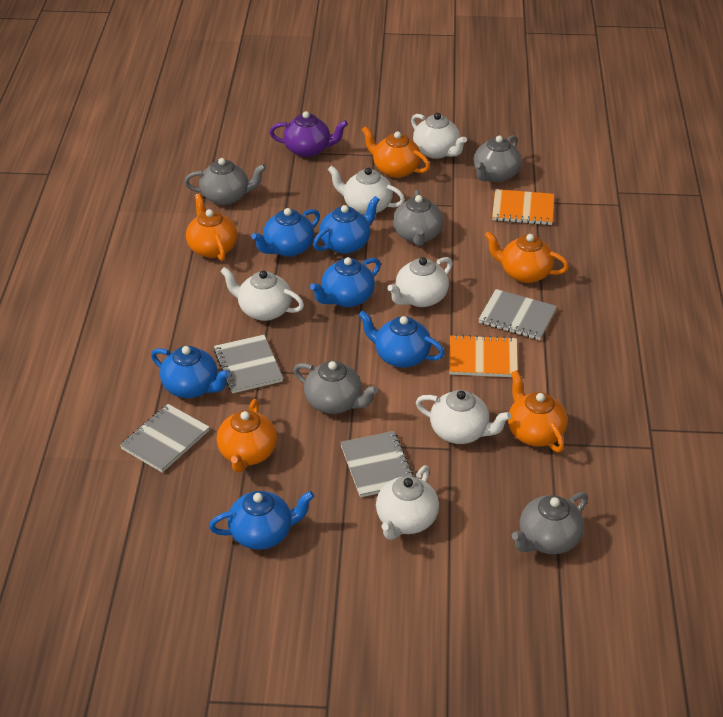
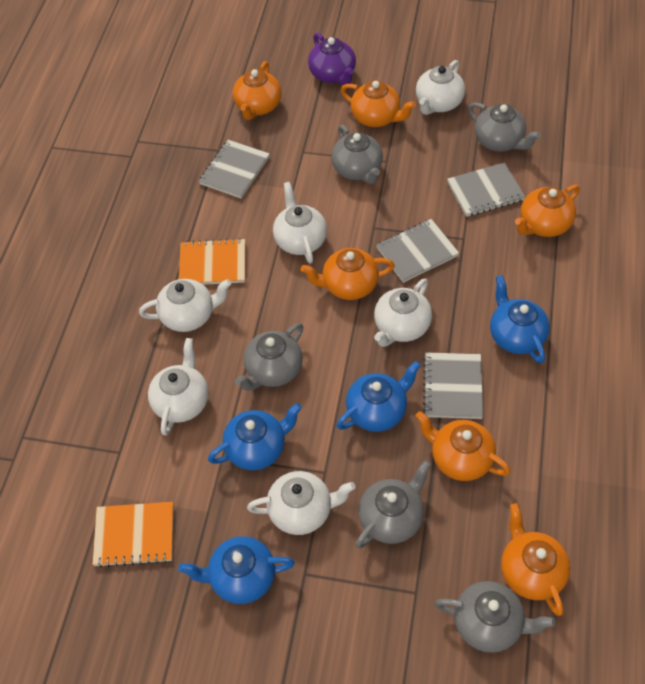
blue teapot: 6 -> 4
orange teapot: 5 -> 6

